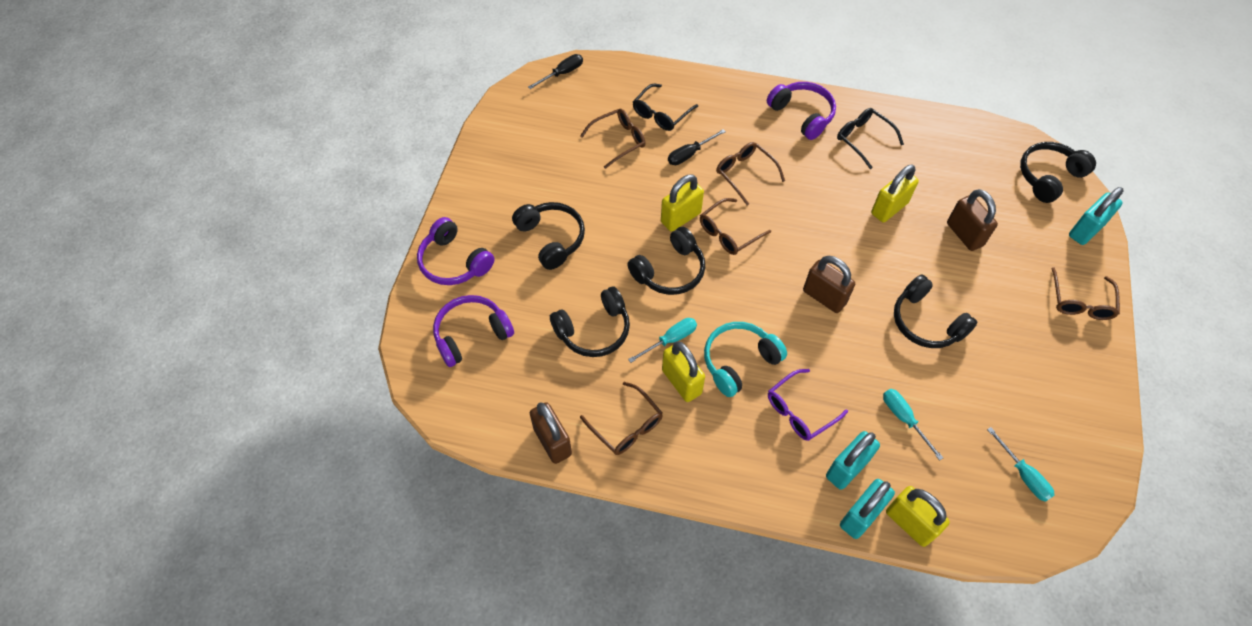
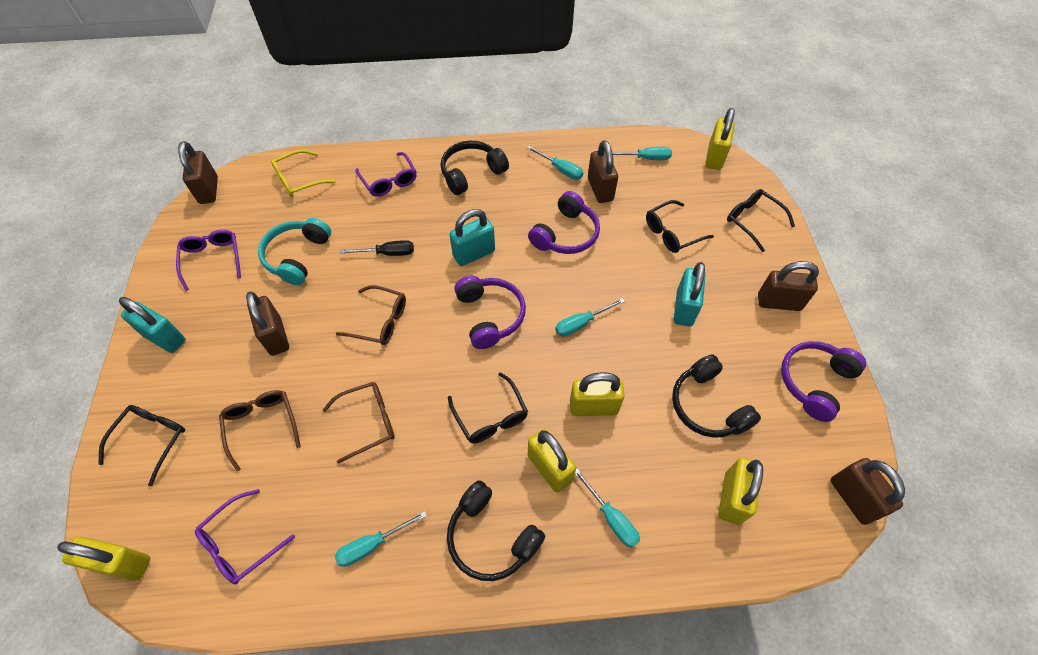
black glasses: 2 -> 4
black headphones: 5 -> 3
black screwdriver: 2 -> 1
brown glasses: 5 -> 3
brown padlock: 3 -> 5
purple glasses: 1 -> 3
turquoise screwdriver: 3 -> 5
yellow glasses: 0 -> 1
yellow padlock: 4 -> 5

